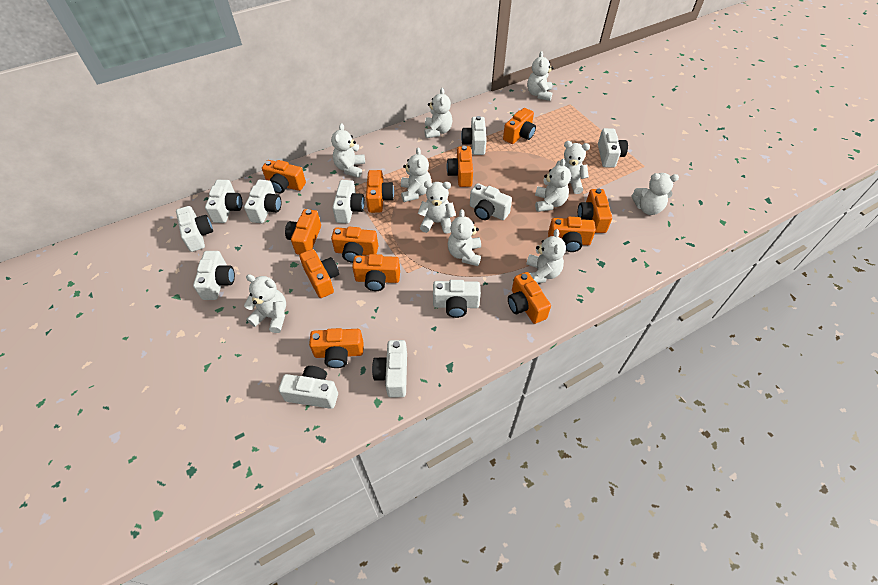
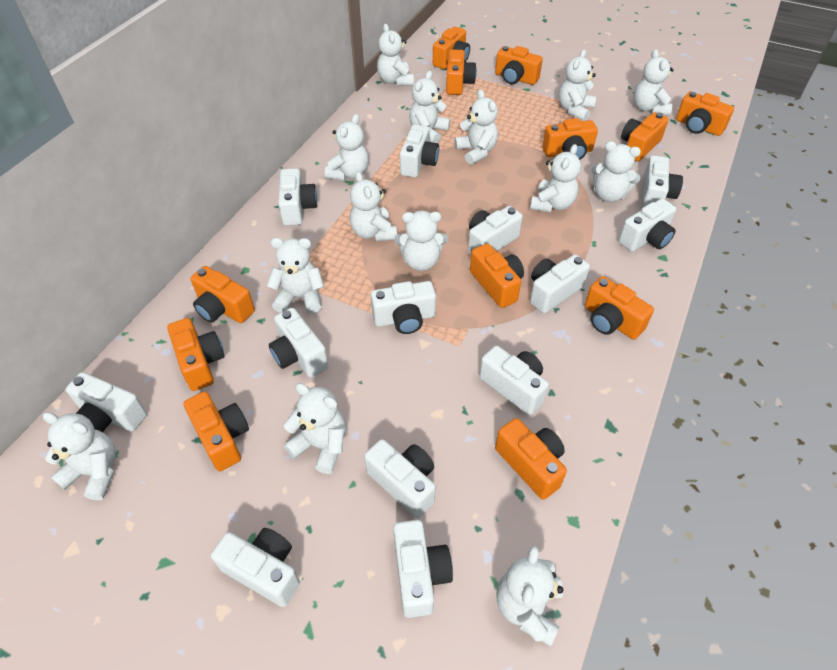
white camera: 11 -> 13
white teddy bear: 11 -> 14

